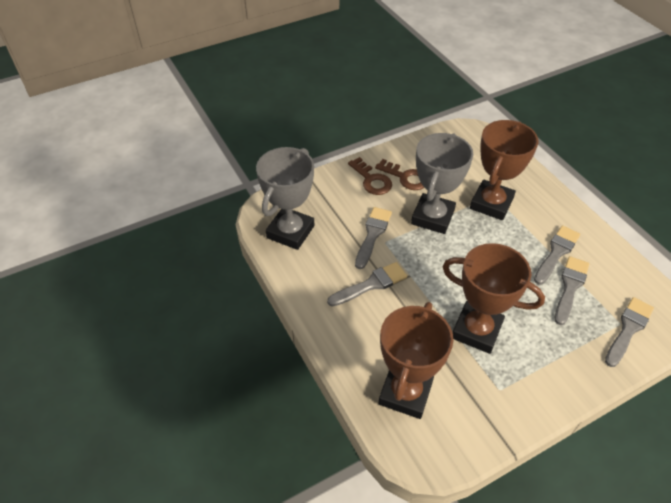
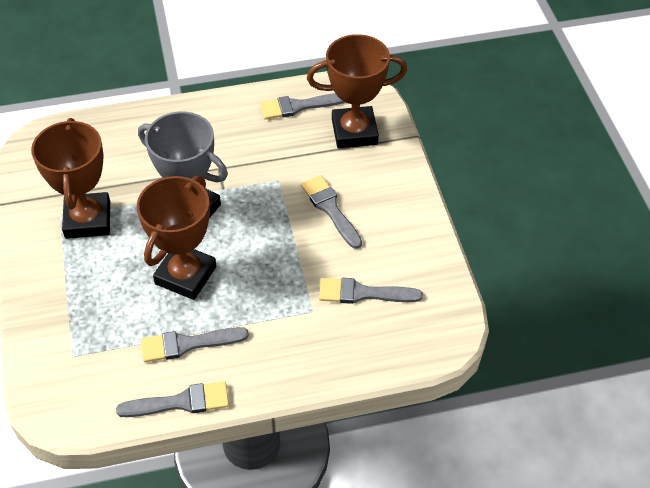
brown key: 2 -> 0
grey trophy: 2 -> 1

